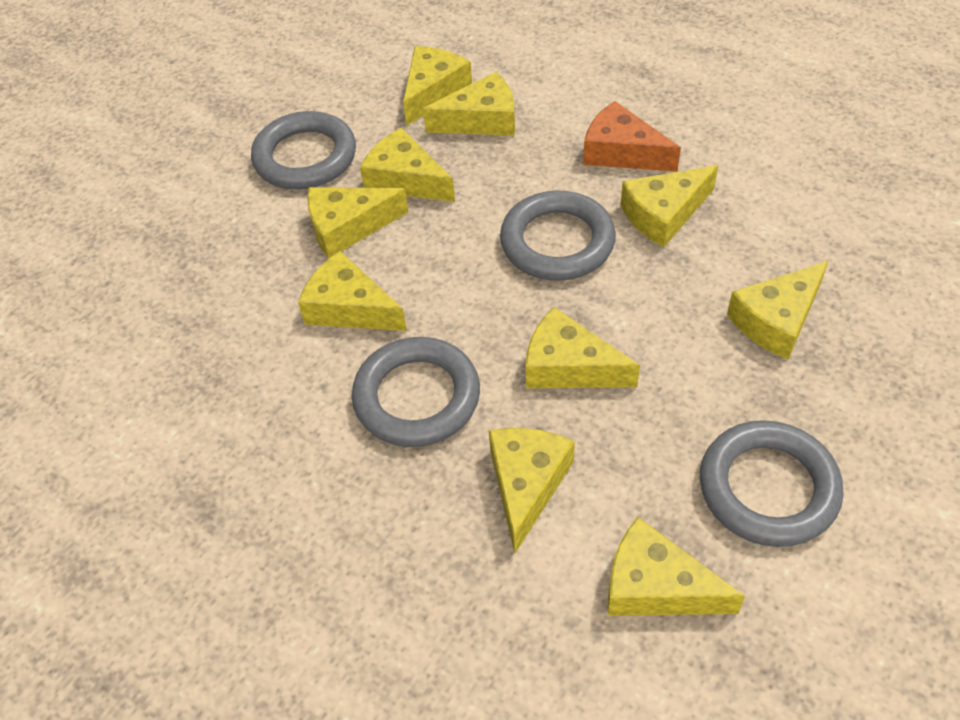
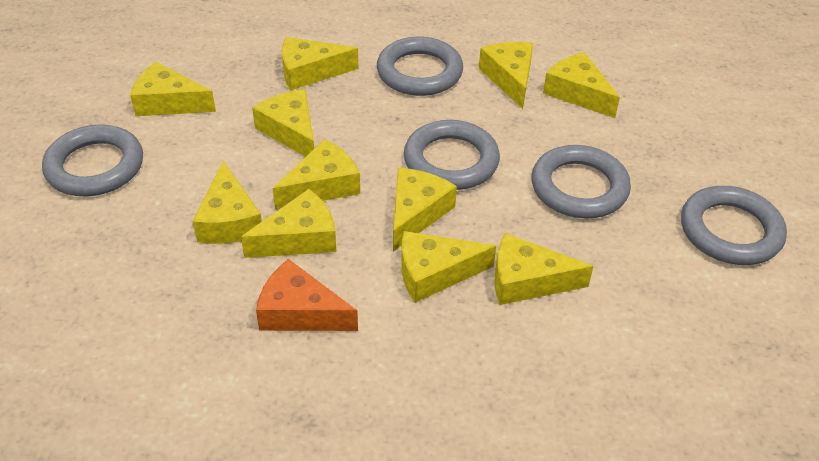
grey ring: 4 -> 5
yellow cheese: 10 -> 11

